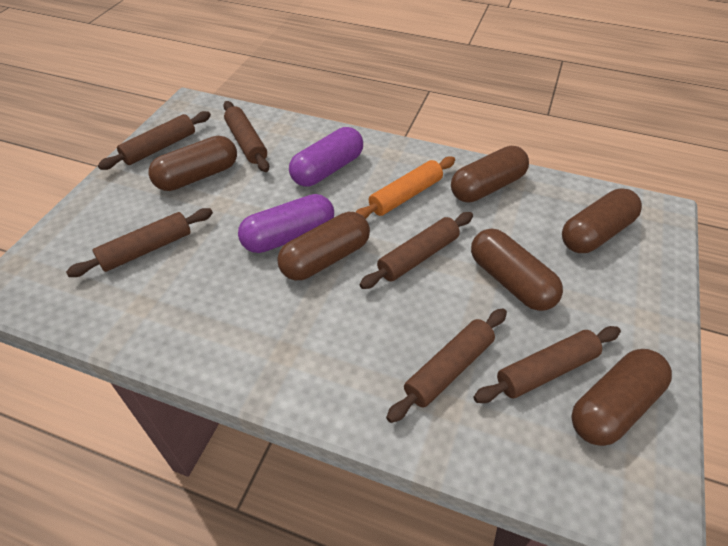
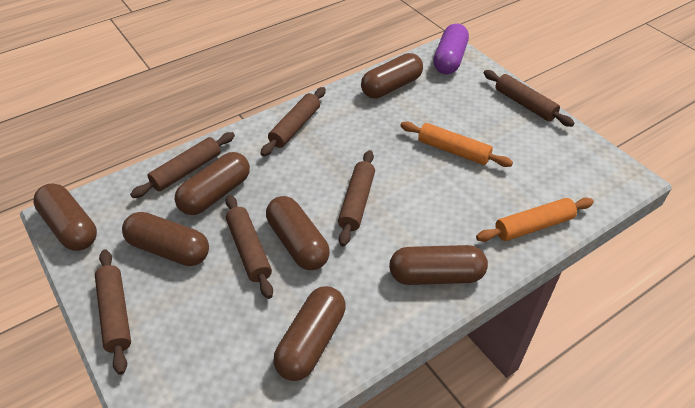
brown capsule: 6 -> 7
orange rolling pin: 1 -> 2
purple capsule: 2 -> 1

